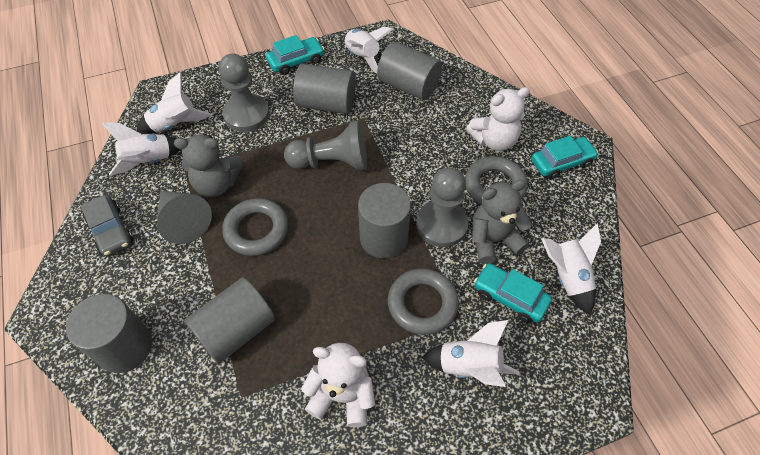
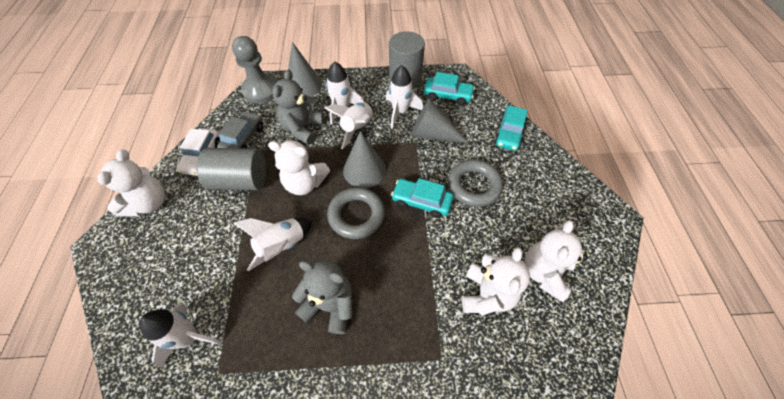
grey cone: 1 -> 3
grey cylinder: 5 -> 2
grey pawn: 3 -> 1
grey ring: 3 -> 2
white car: 0 -> 1
white teddy bear: 2 -> 4

